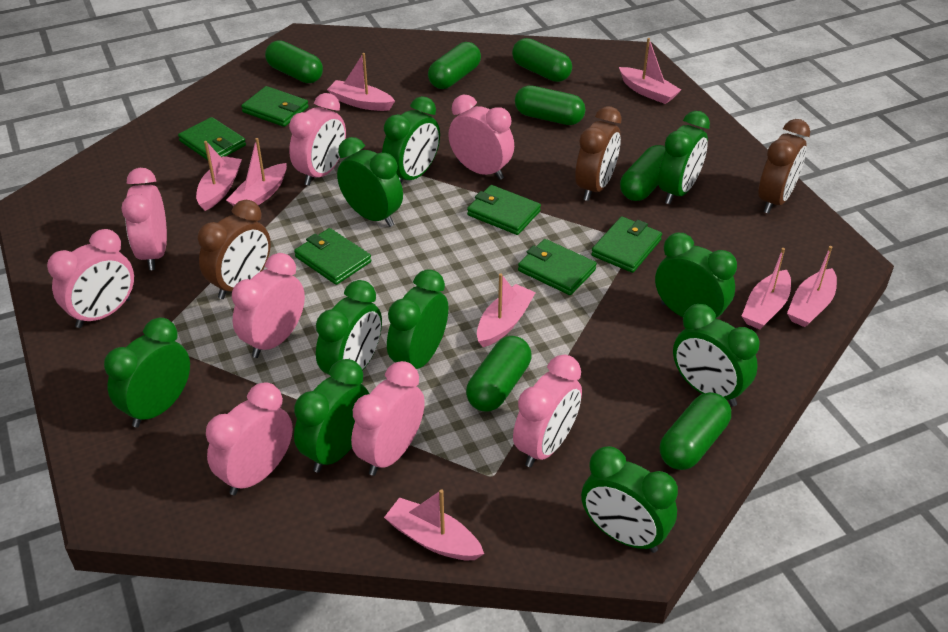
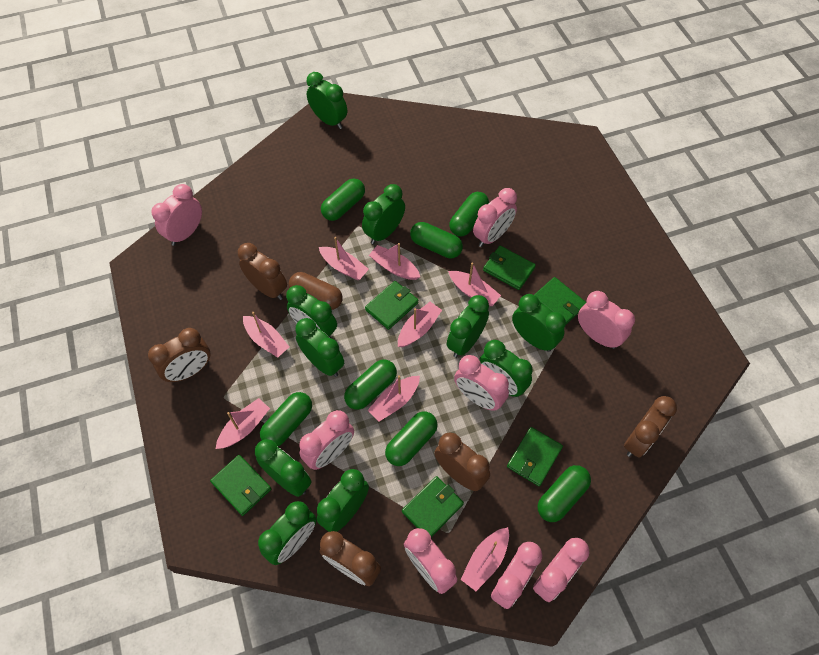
brown capsule: 0 -> 1
brown clock: 3 -> 5

